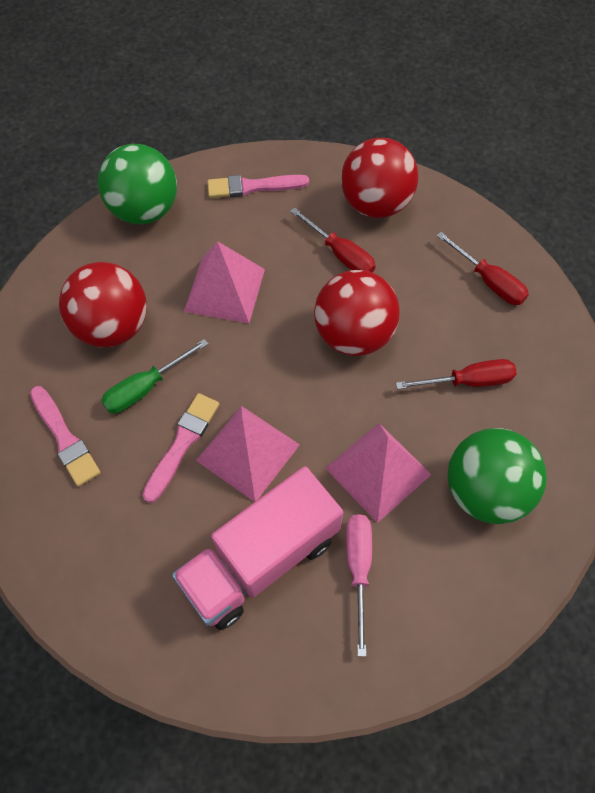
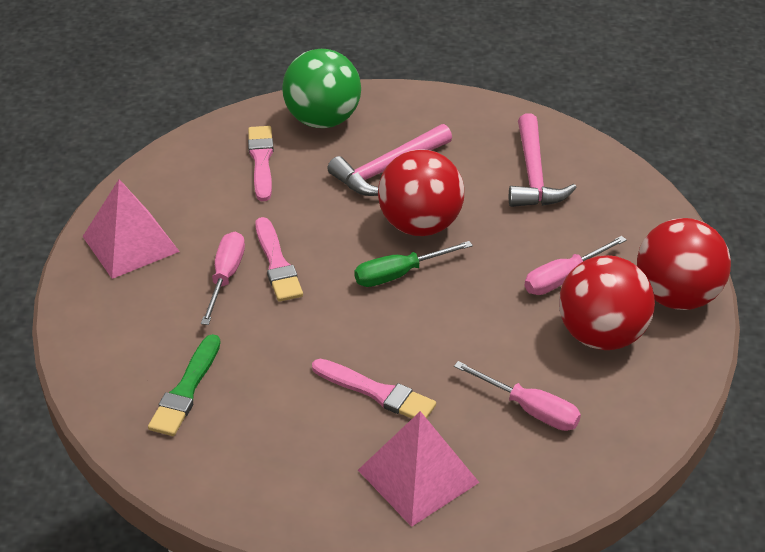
green ball: 2 -> 1
green brush: 0 -> 1
pink hammer: 0 -> 2
pink pyramid: 3 -> 2
pink screwdriver: 1 -> 3
pink truck: 1 -> 0
red screwdriver: 3 -> 0

